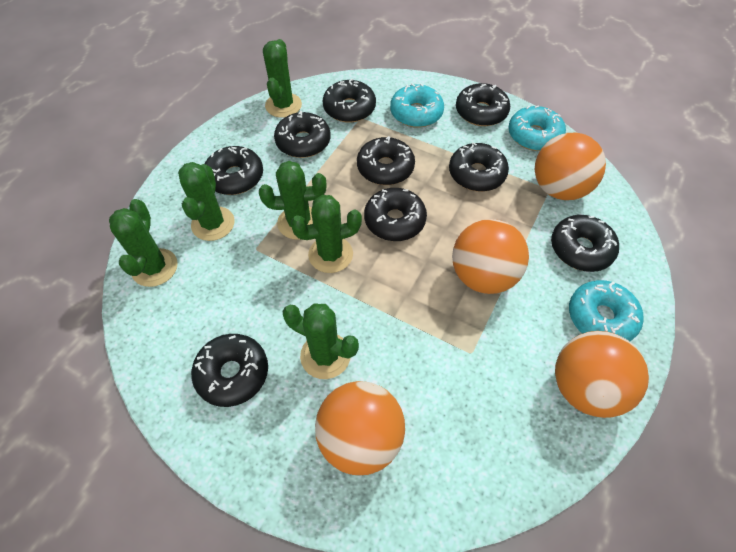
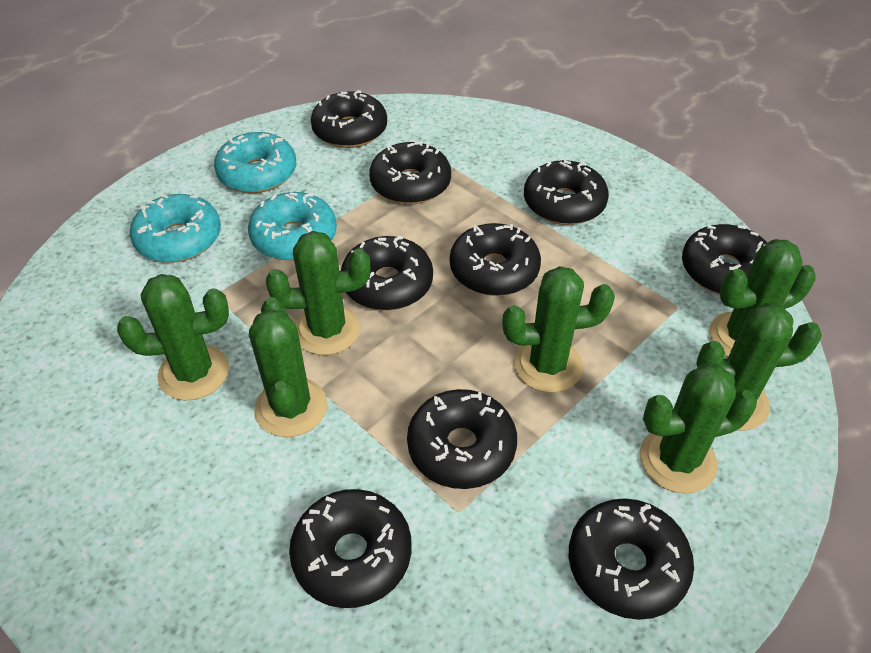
green cactus: 6 -> 7
orange ball: 4 -> 0

